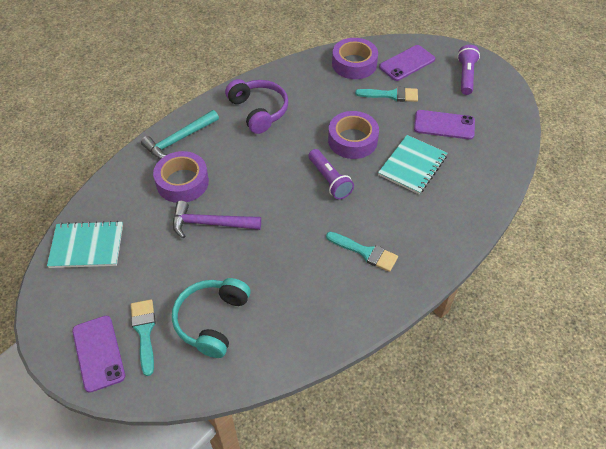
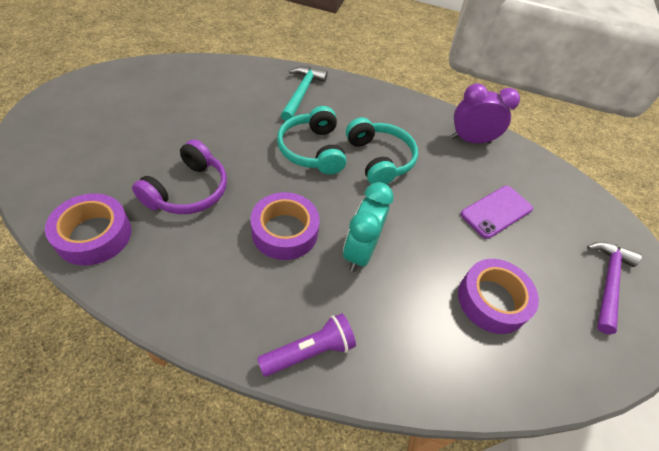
purple clock: 0 -> 1
purple flashlight: 2 -> 1
purple phone: 3 -> 1
turquoise brush: 3 -> 0
turquoise clock: 0 -> 1
turquoise headphones: 1 -> 2
turquoise notebook: 2 -> 0

